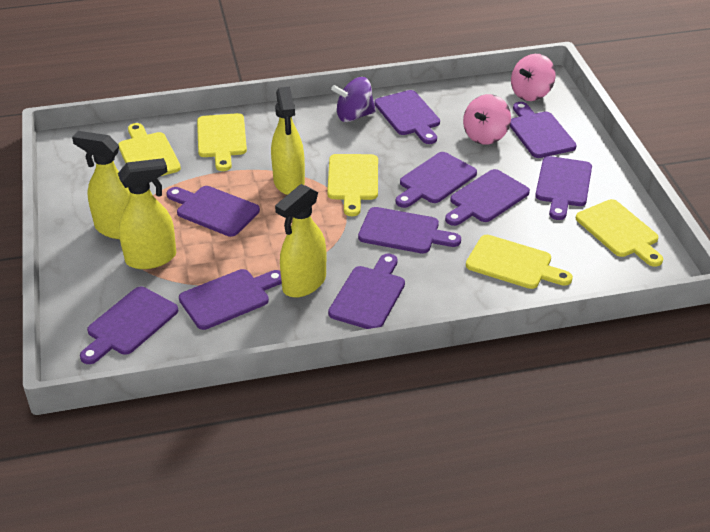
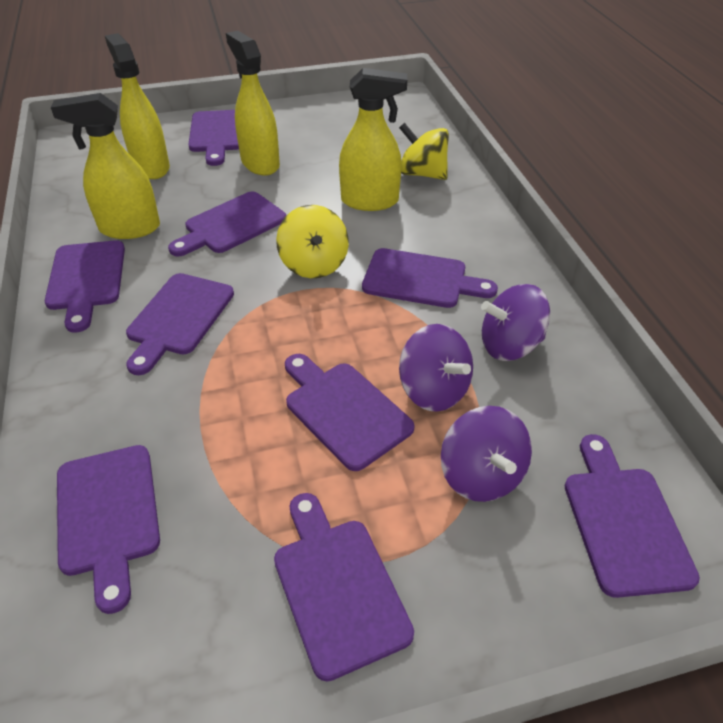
pink spinning top: 2 -> 0
purple cutting board: 10 -> 9
purple spinning top: 1 -> 3
yellow cutting board: 5 -> 0
yellow spinning top: 0 -> 2

